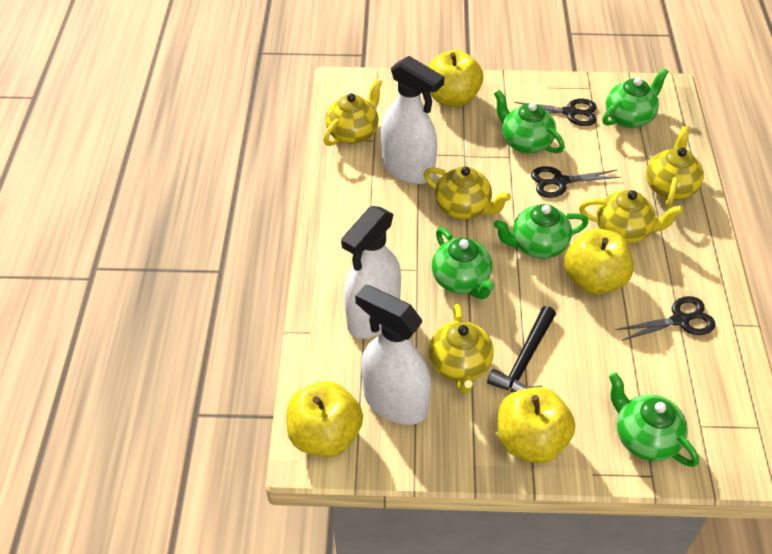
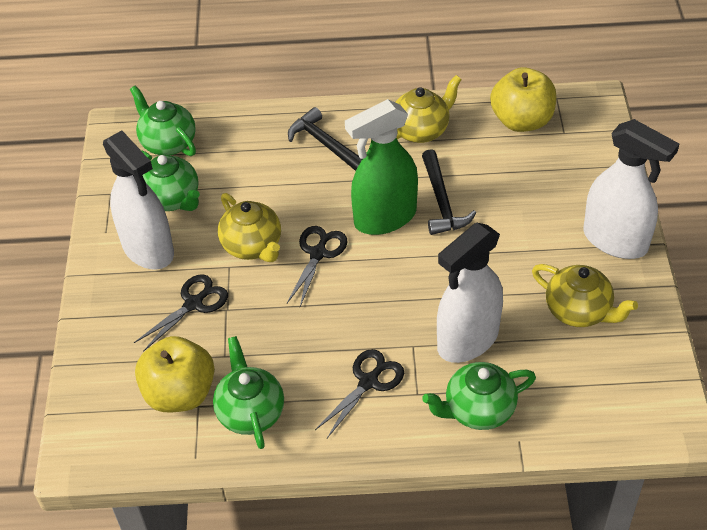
black hammer: 1 -> 2
green spray bottle: 0 -> 1
green teapot: 5 -> 4
yellow apple: 4 -> 2
yellow teapot: 5 -> 3

